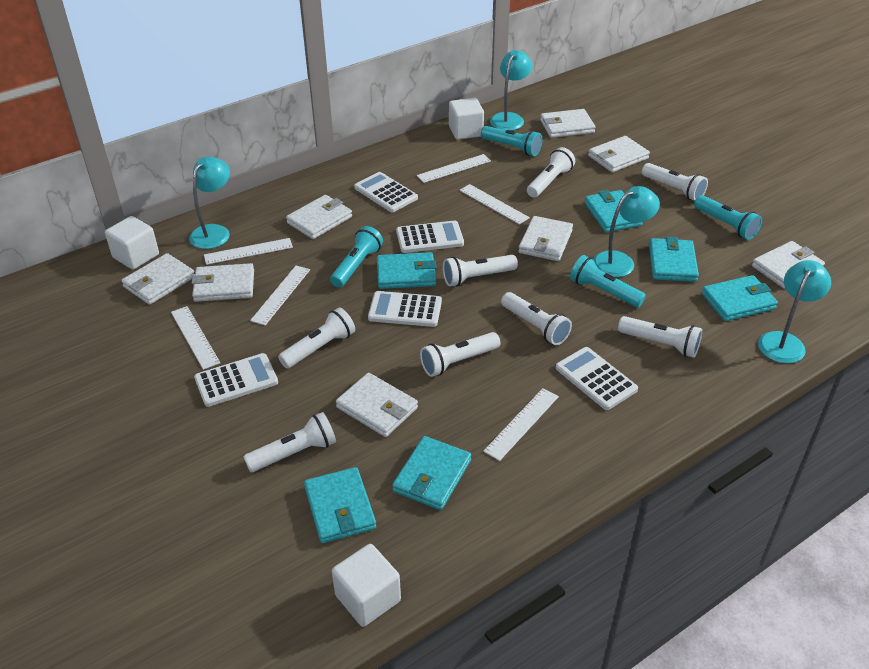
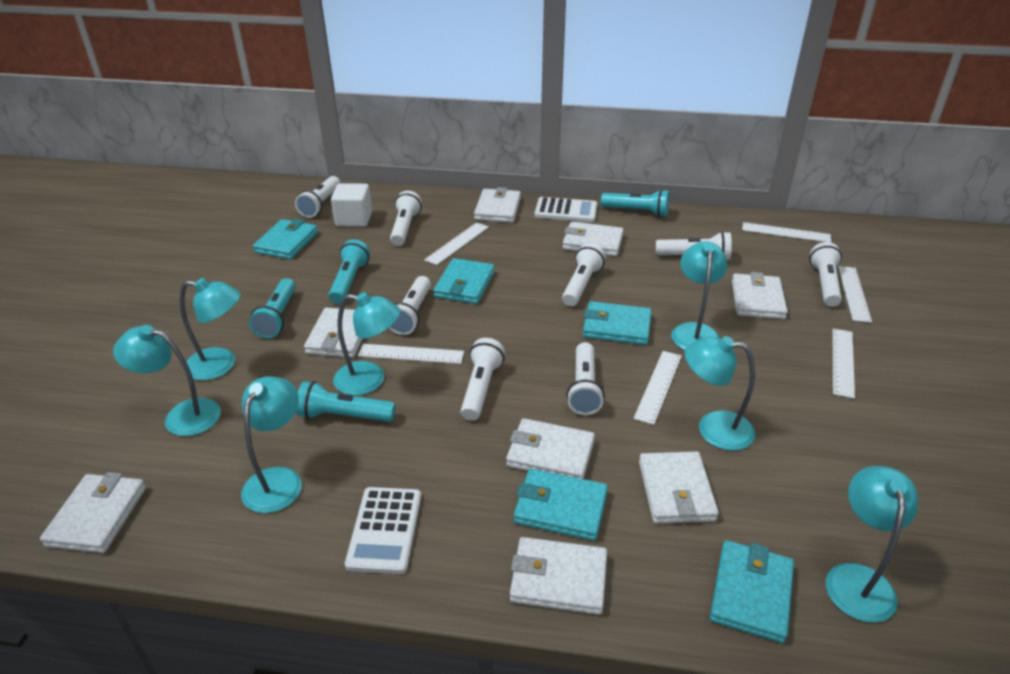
turquoise lamp: 4 -> 7
turquoise wallet: 6 -> 5
white calculator: 5 -> 2
white cube: 3 -> 1

